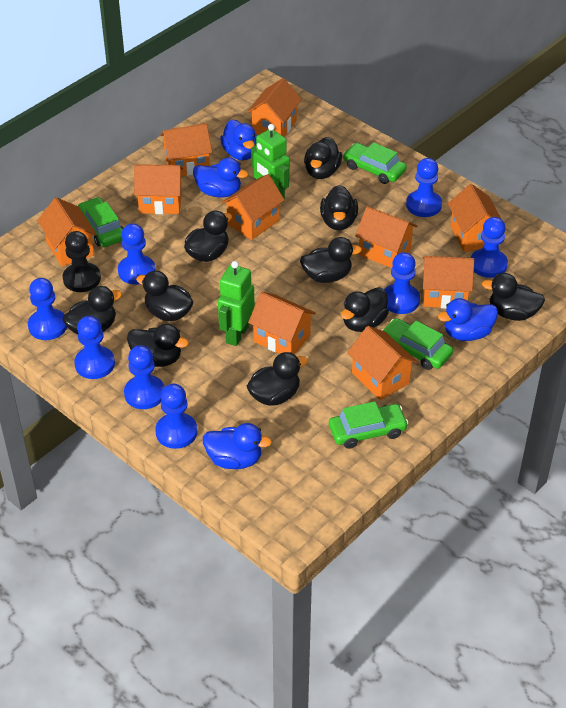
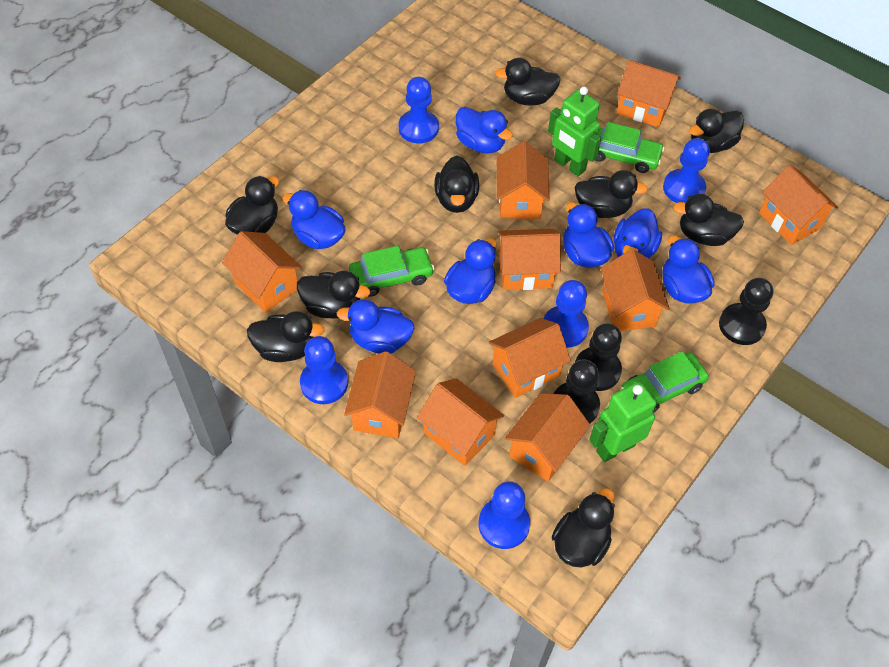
black duck: 10 -> 9
black pawn: 1 -> 3
blue duck: 4 -> 7
blue pawn: 8 -> 5
green car: 4 -> 3

